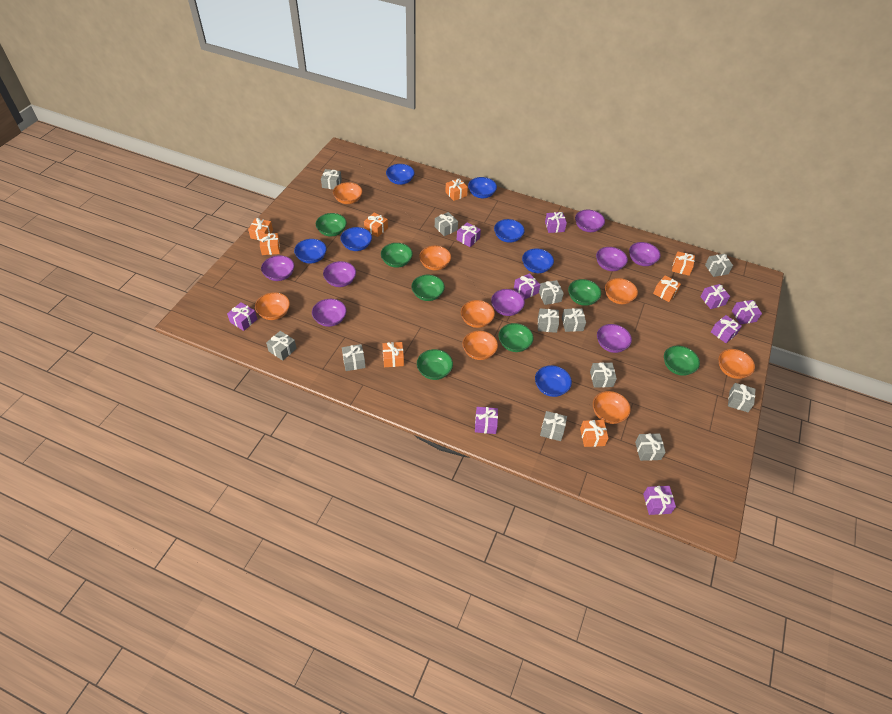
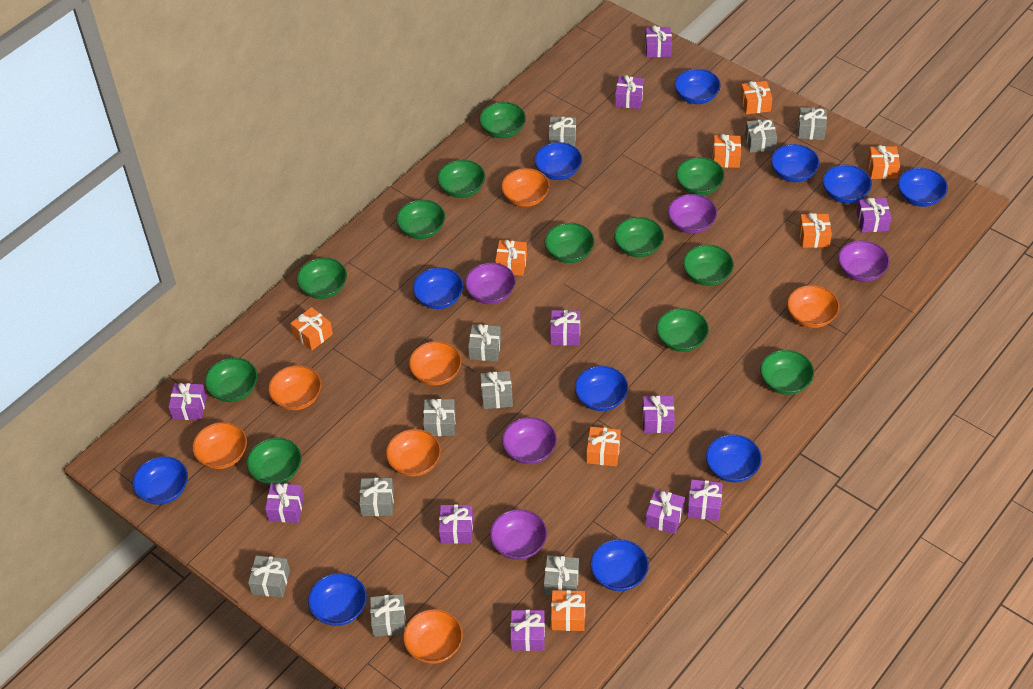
blue bowl: 7 -> 11
green bowl: 7 -> 12
grey gift: 12 -> 10
orange bowl: 8 -> 7
purple bowl: 8 -> 5
purple gift: 9 -> 11

